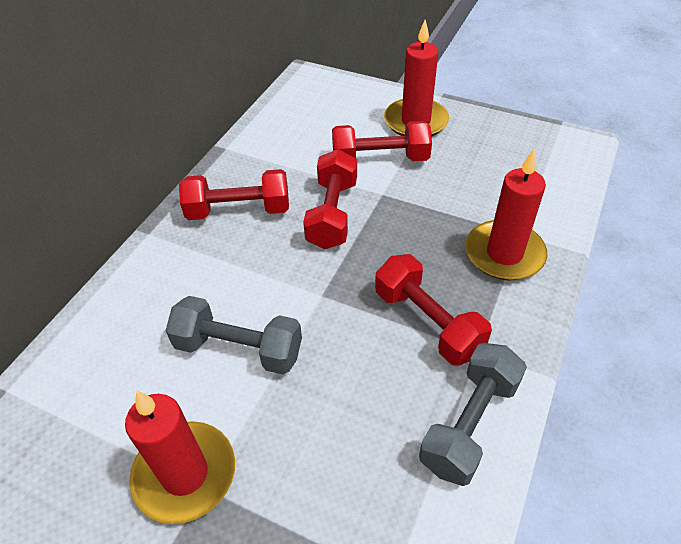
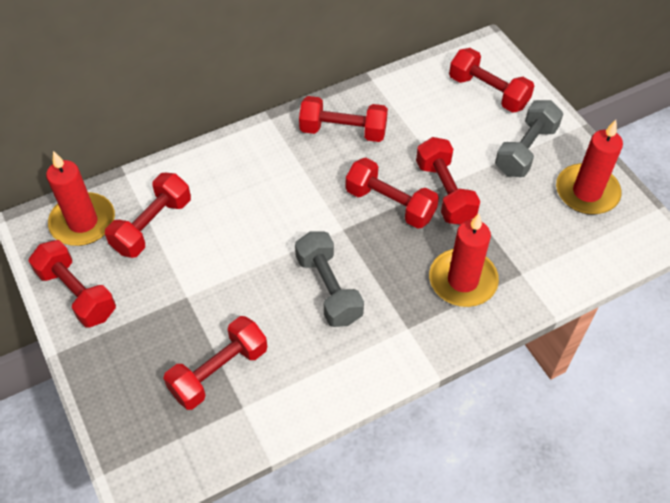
red dumbbell: 4 -> 7

